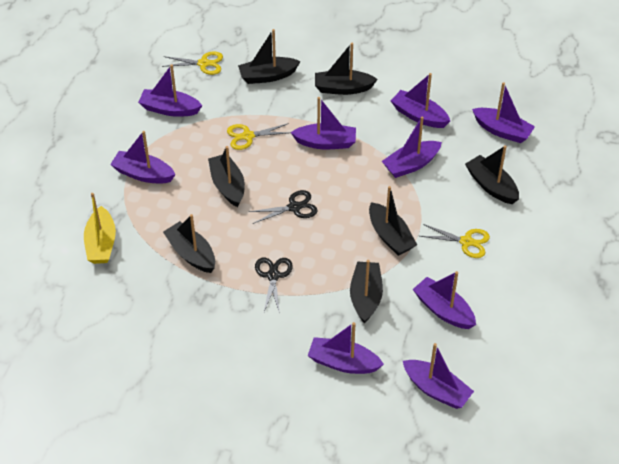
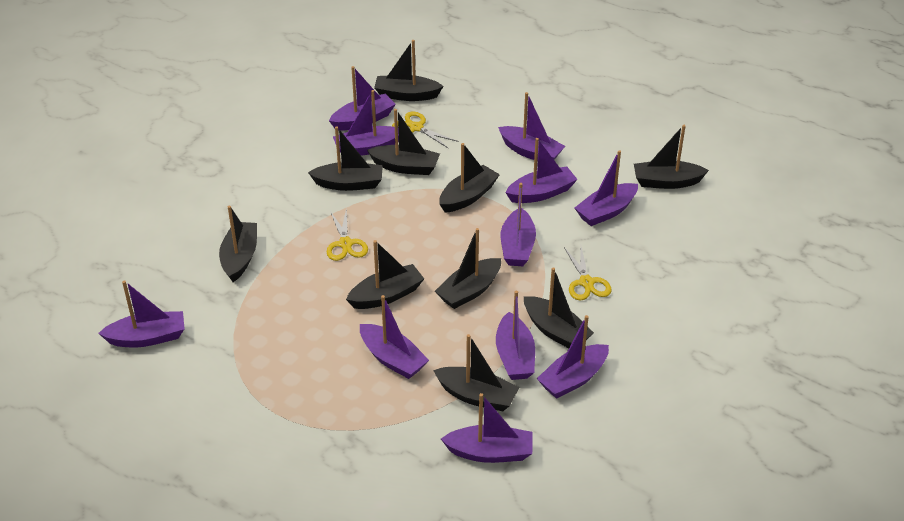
black boat: 7 -> 10
black scissors: 2 -> 0
purple boat: 9 -> 11
yellow boat: 1 -> 0

